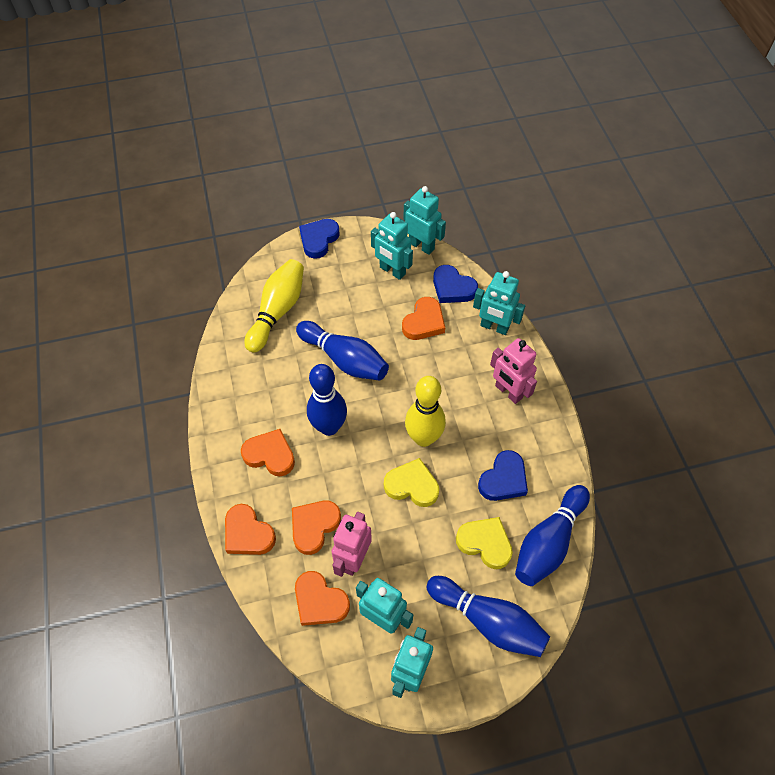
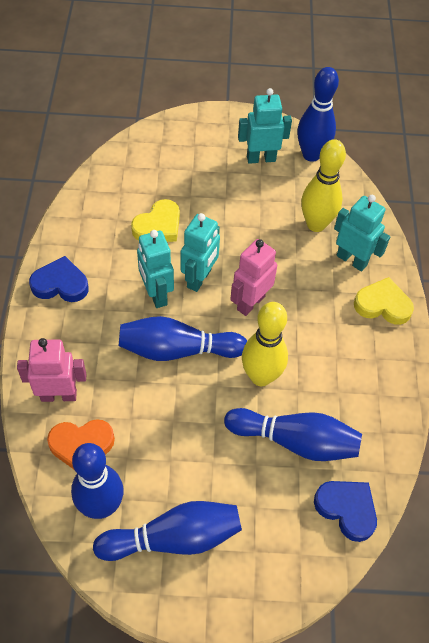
blue bowling pin: 4 -> 5
blue heart: 3 -> 2
orange heart: 5 -> 1
turquoise robot: 5 -> 4

